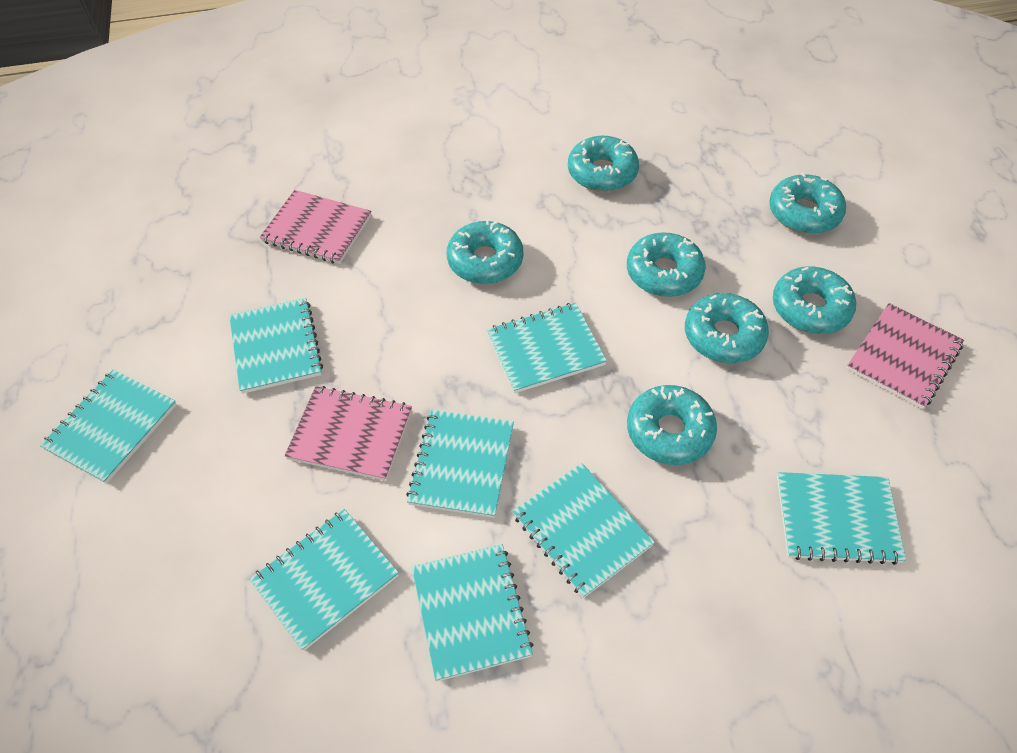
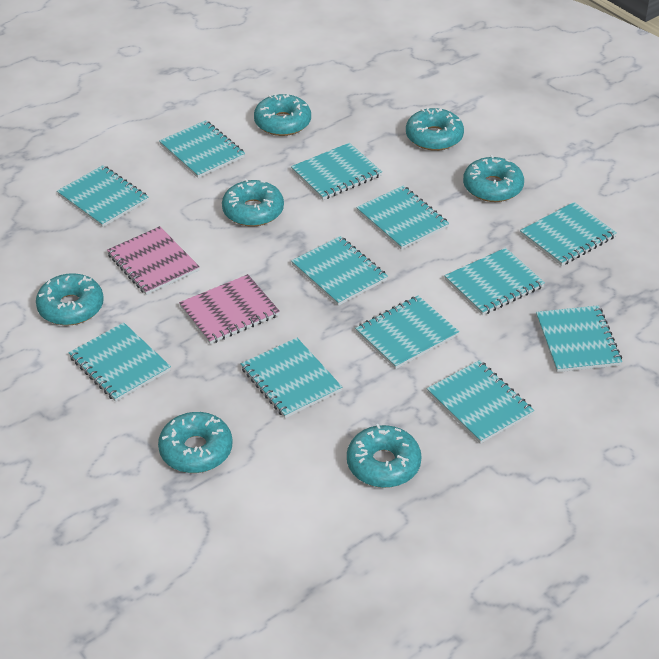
pink notebook: 3 -> 2
turquoise notebook: 8 -> 12

